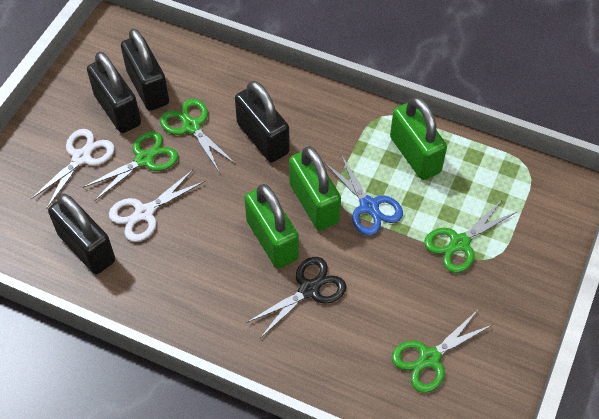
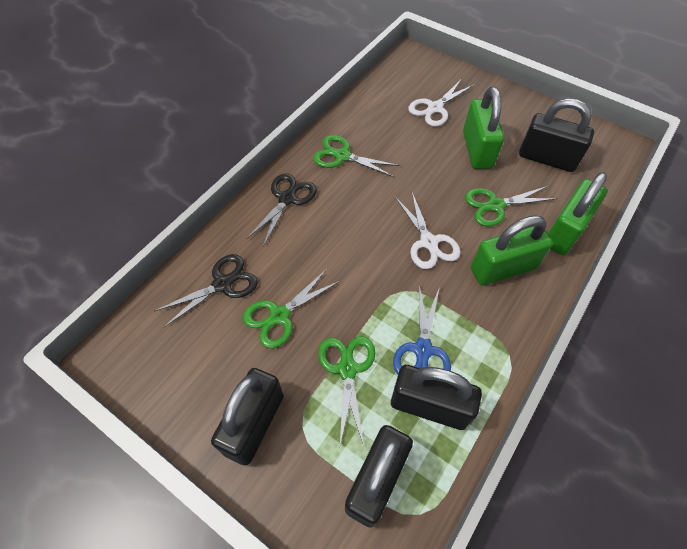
black scissors: 1 -> 2

